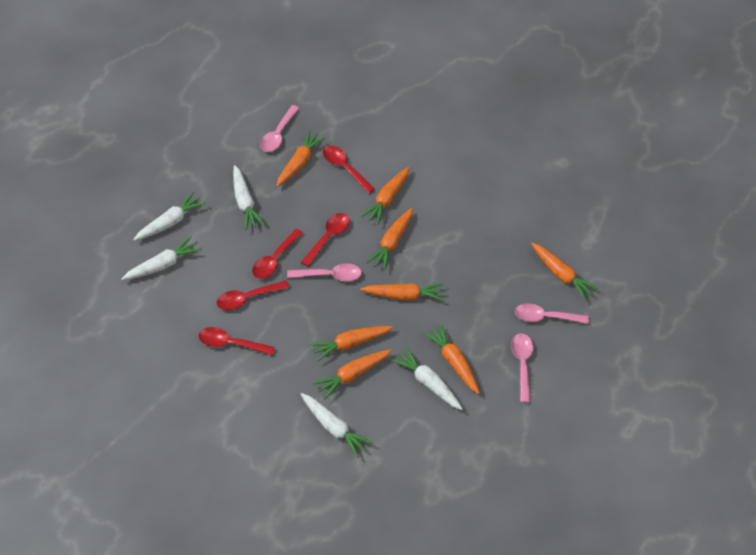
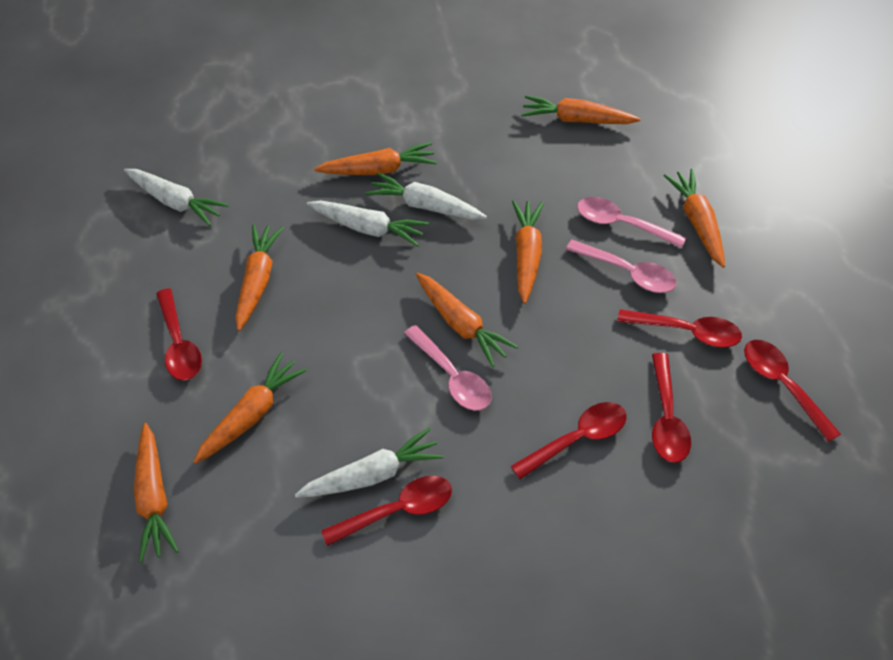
pink spoon: 4 -> 3
red spoon: 5 -> 6
white carrot: 5 -> 4

